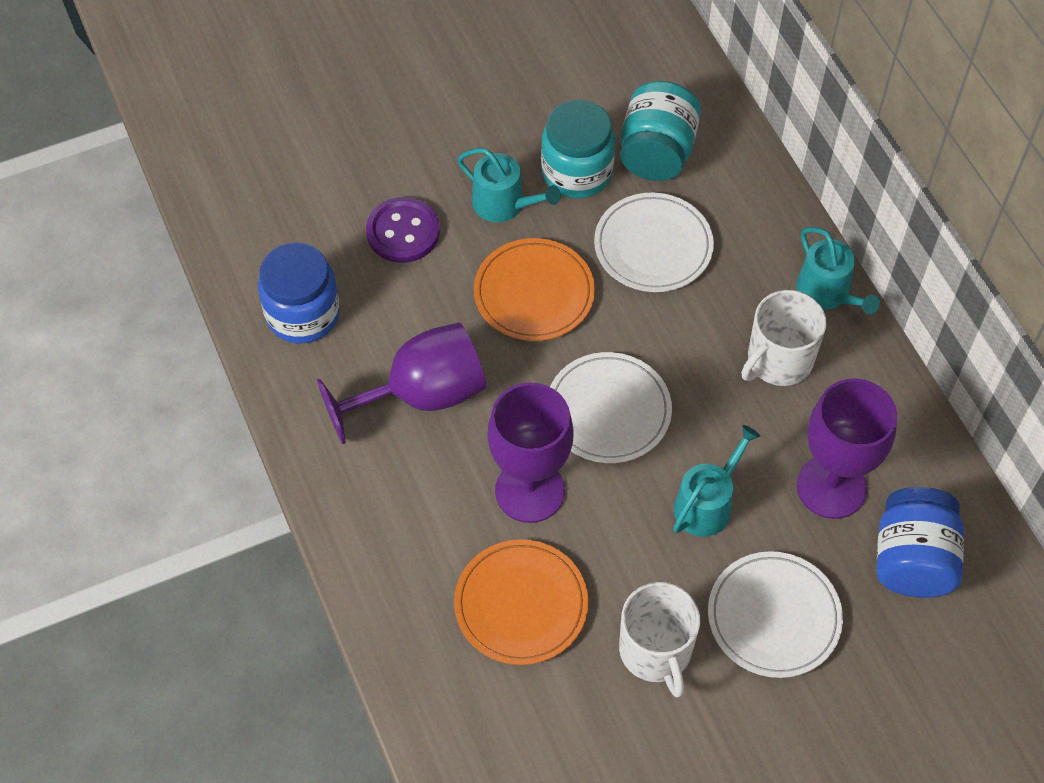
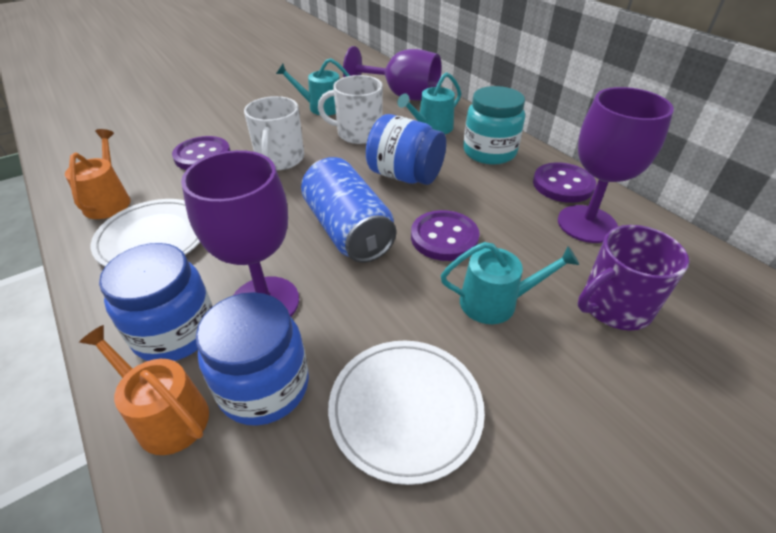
blue can: 0 -> 1
blue jar: 2 -> 3
orange plate: 2 -> 0
orange watering can: 0 -> 2
purple button: 1 -> 3
purple mug: 0 -> 1
turquoise jar: 2 -> 1
white plate: 3 -> 2

